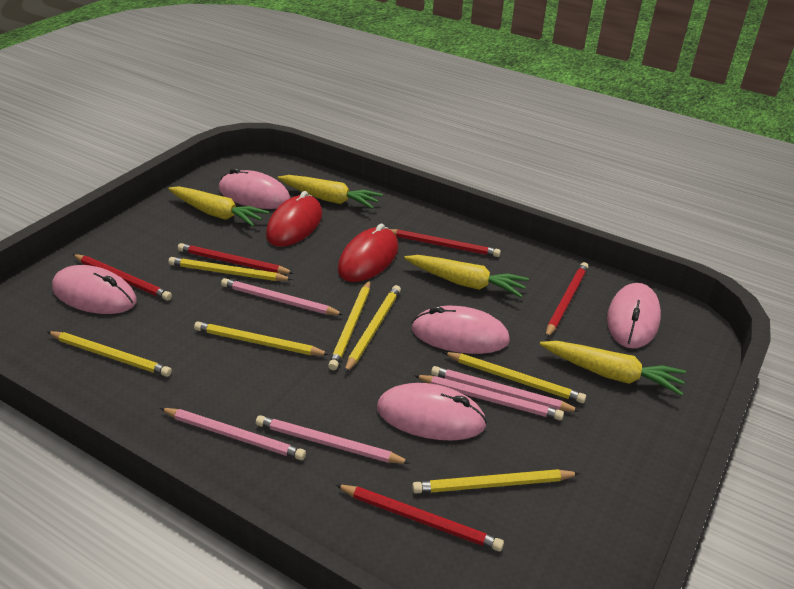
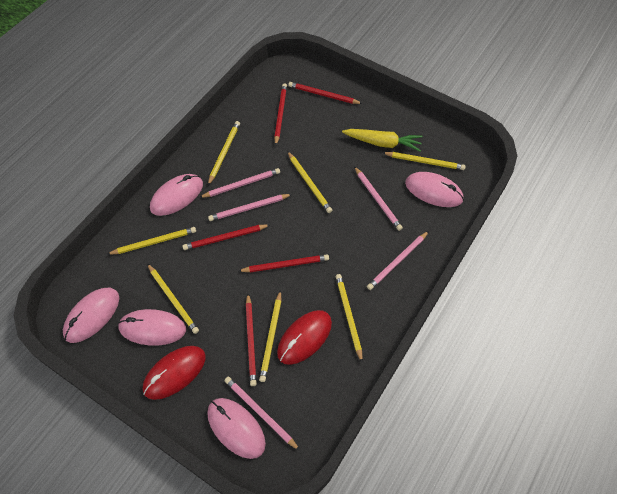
yellow carrot: 4 -> 1

